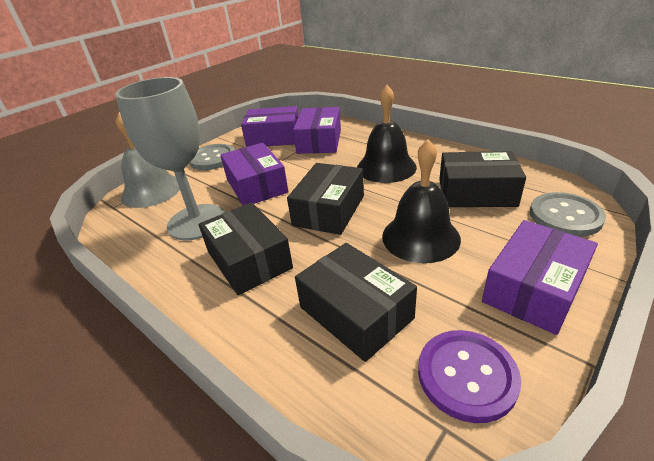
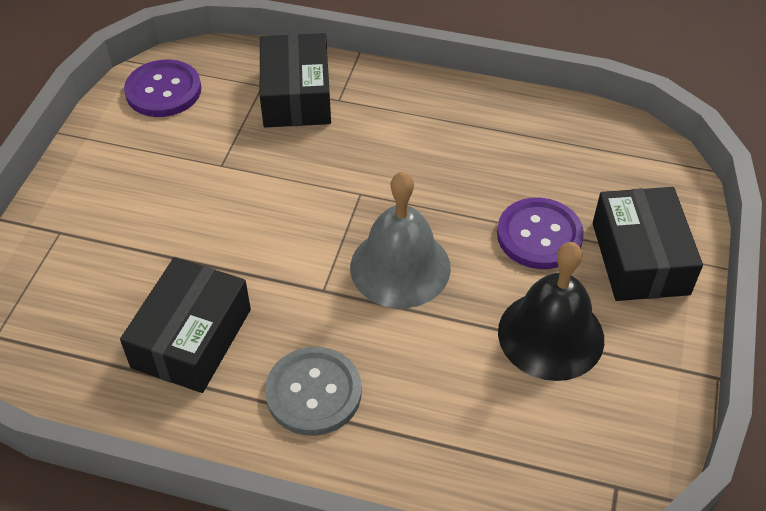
black bell: 2 -> 1
black box: 4 -> 3
grey button: 2 -> 1
grey goblet: 1 -> 0
purple box: 4 -> 0
purple button: 1 -> 2

